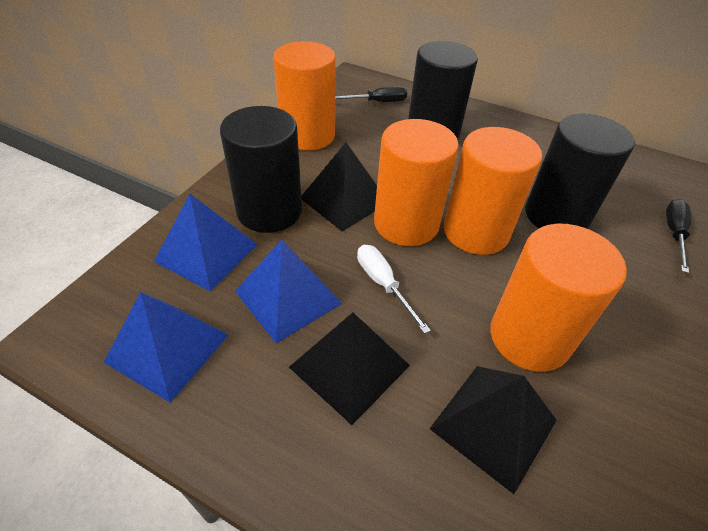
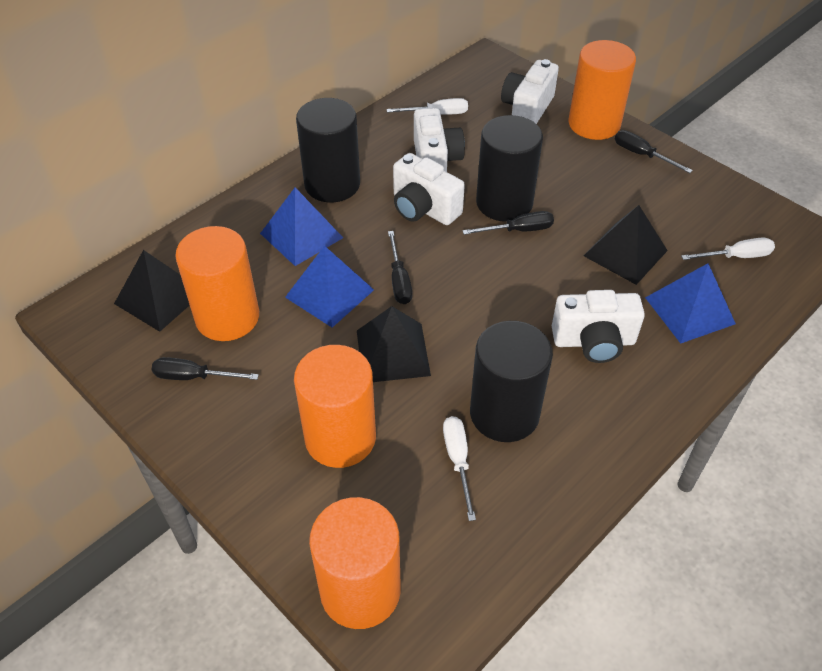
black screwdriver: 2 -> 4
white camera: 0 -> 4
white screwdriver: 1 -> 3

